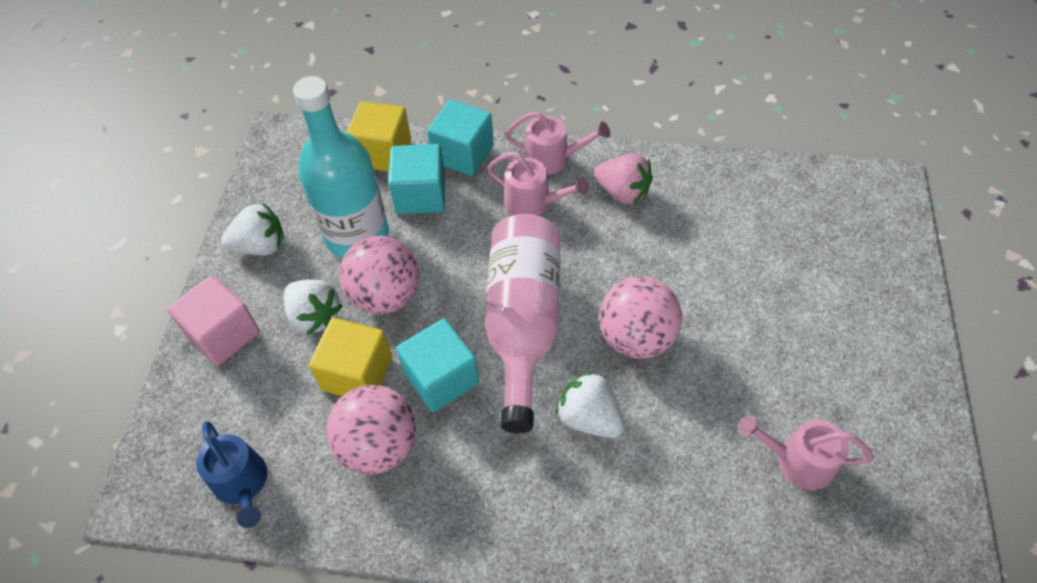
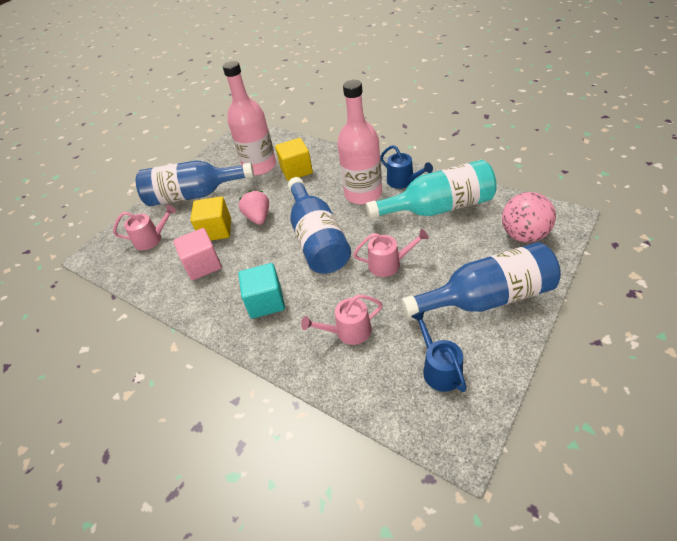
blue bottle: 0 -> 3
blue watering can: 1 -> 2
pink ball: 3 -> 1
pink bottle: 1 -> 2
turquoise cube: 3 -> 1
white strawberry: 3 -> 0

